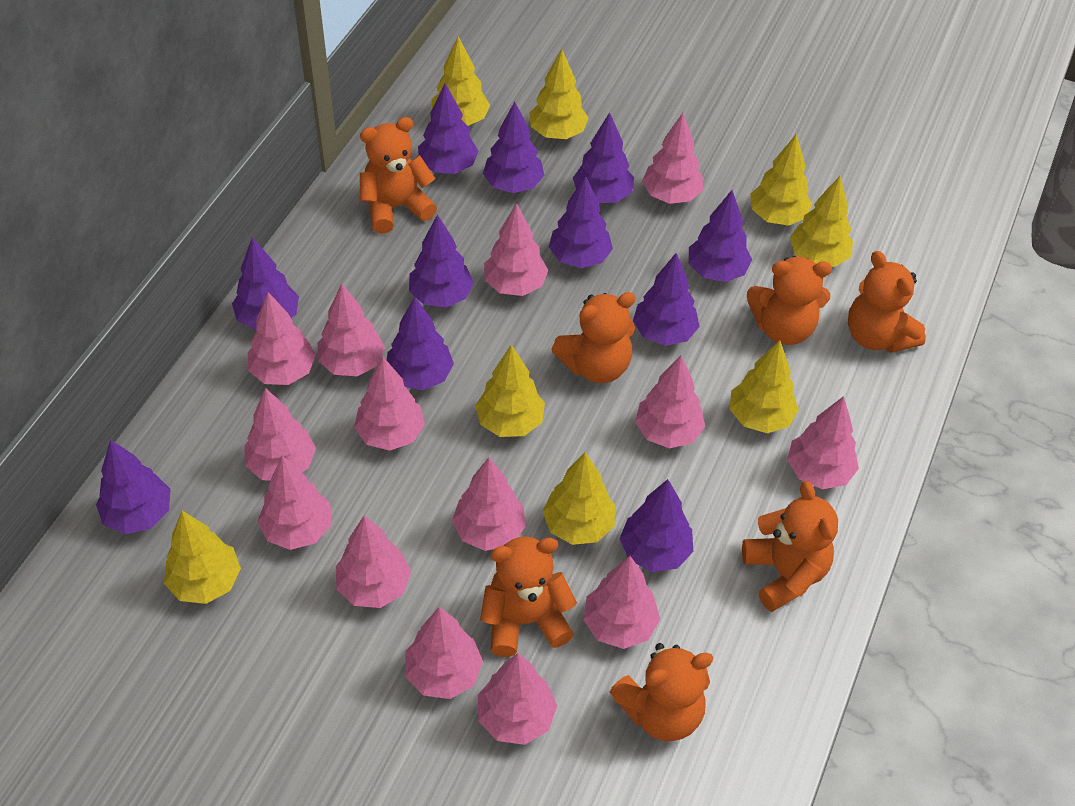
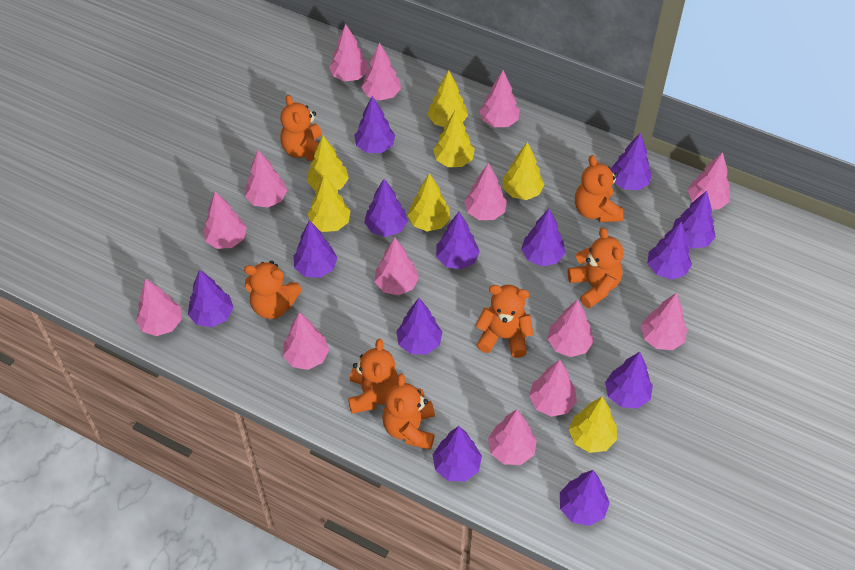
purple tree: 11 -> 13
yellow tree: 8 -> 7

